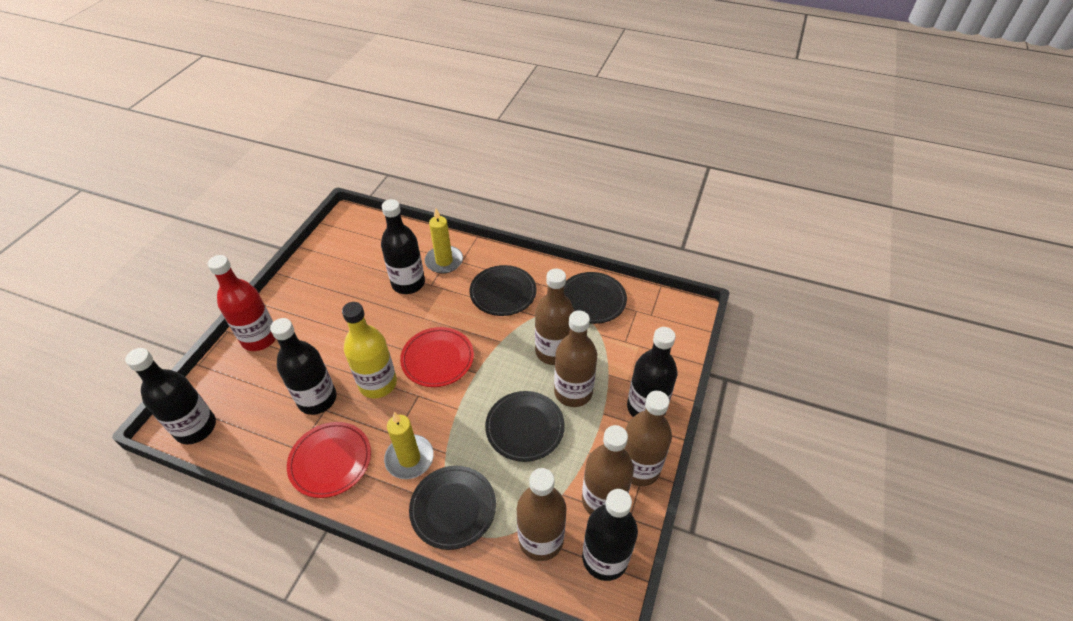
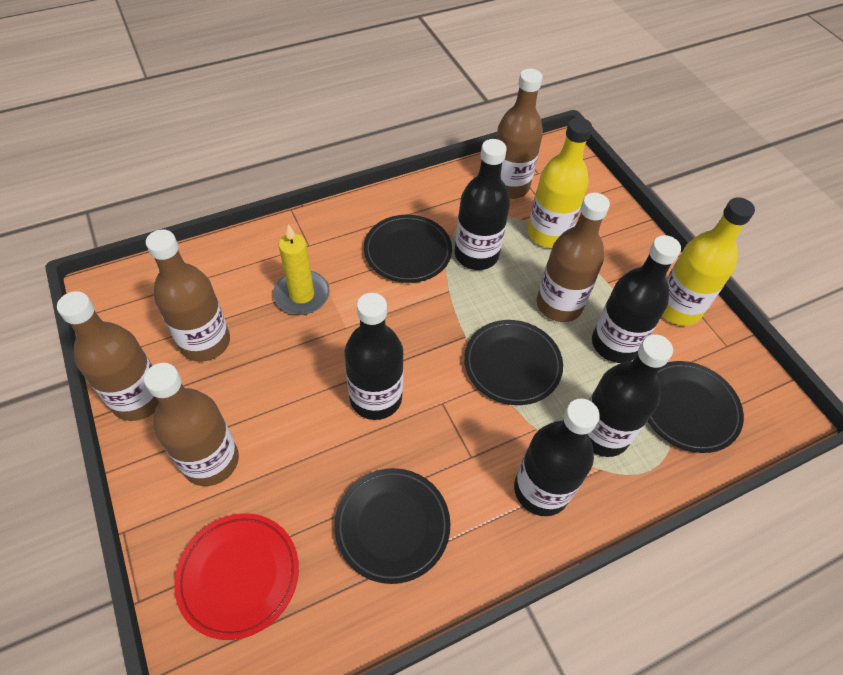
red bottle: 1 -> 0
red plate: 2 -> 1
yellow bottle: 1 -> 2
yellow candle: 2 -> 1

